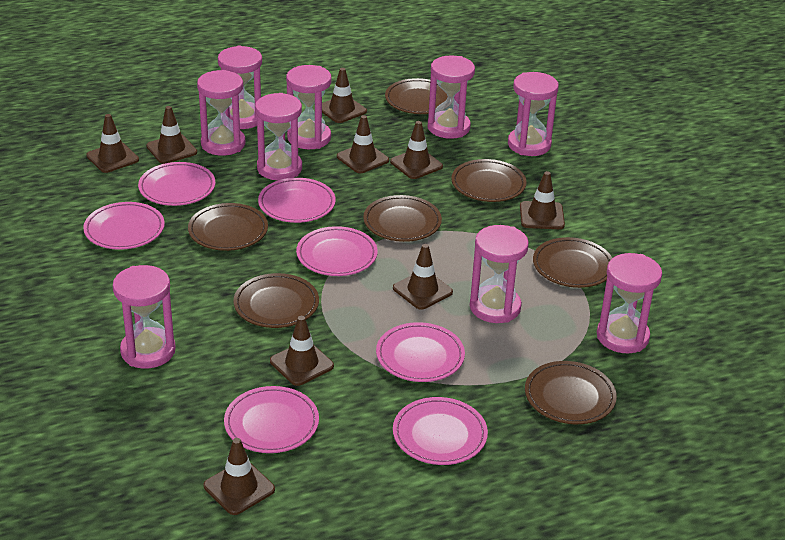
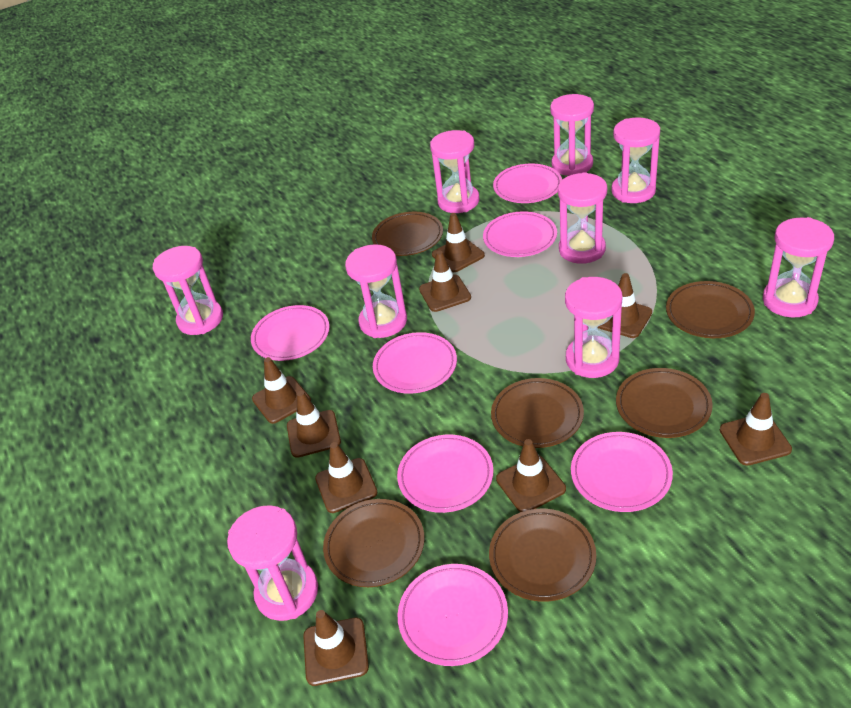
brown plate: 7 -> 6

